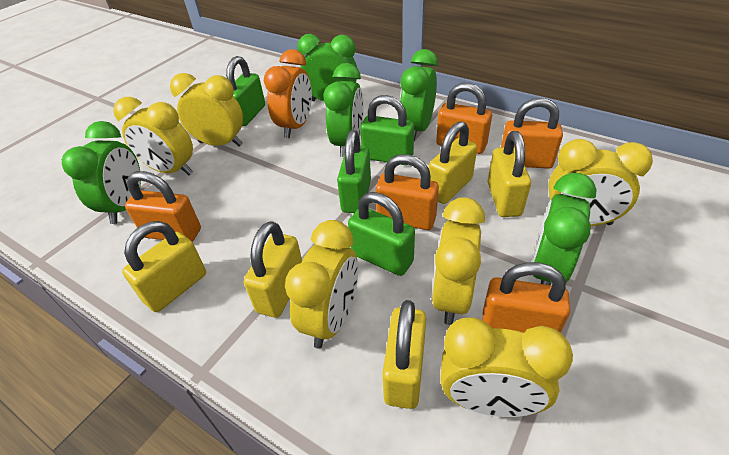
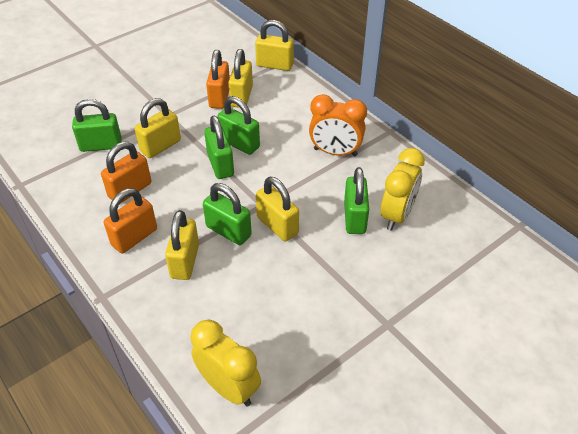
green clock: 5 -> 0
green padlock: 4 -> 5
orange padlock: 5 -> 3
yellow clock: 6 -> 2

